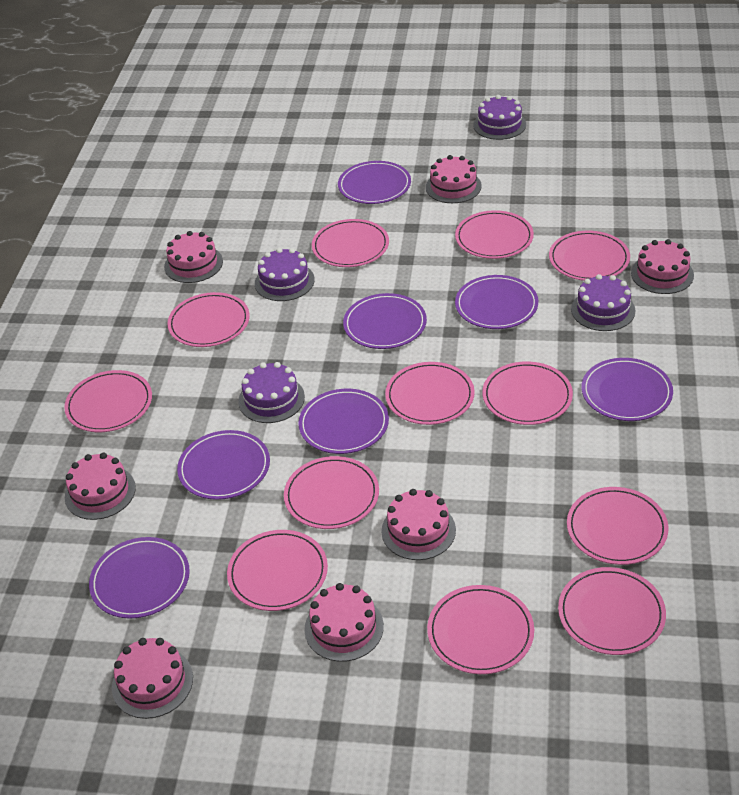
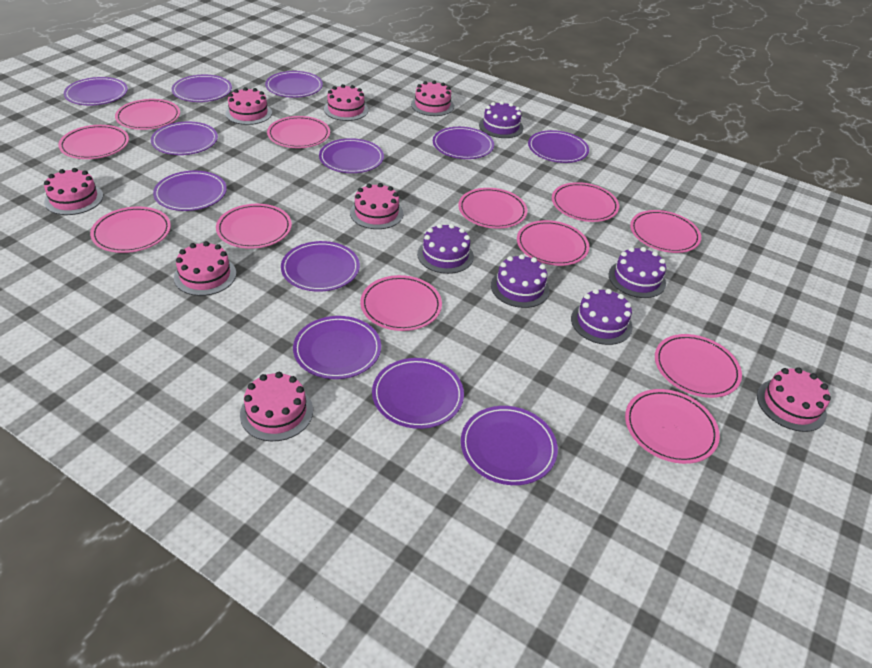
pink cake: 7 -> 8
purple cake: 4 -> 5
purple plate: 7 -> 12

